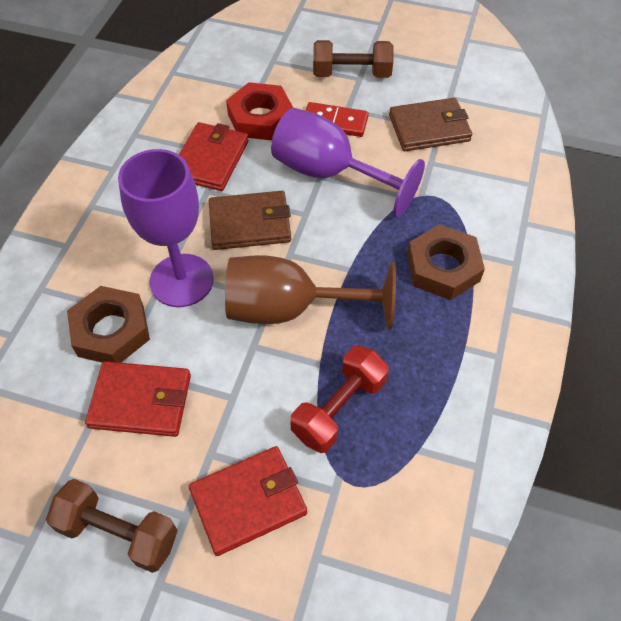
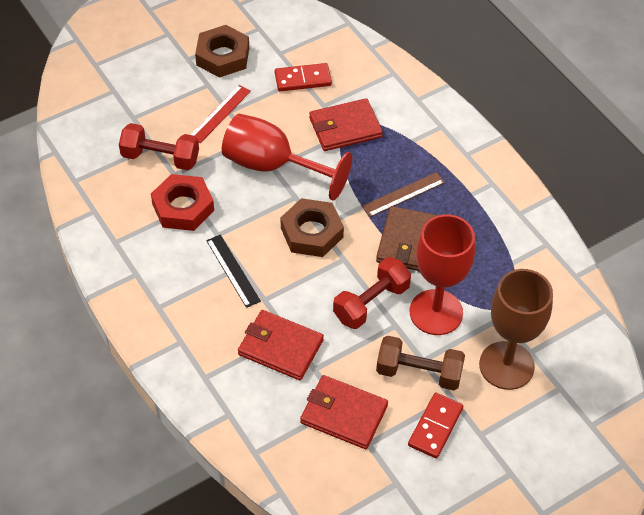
black ruler: 0 -> 1
brown dumbbell: 2 -> 1
brown ruler: 0 -> 1
brown wallet: 2 -> 1
purple goblet: 2 -> 0
red domino: 1 -> 2
red dumbbell: 1 -> 2
red goblet: 0 -> 2
red ruler: 0 -> 1

